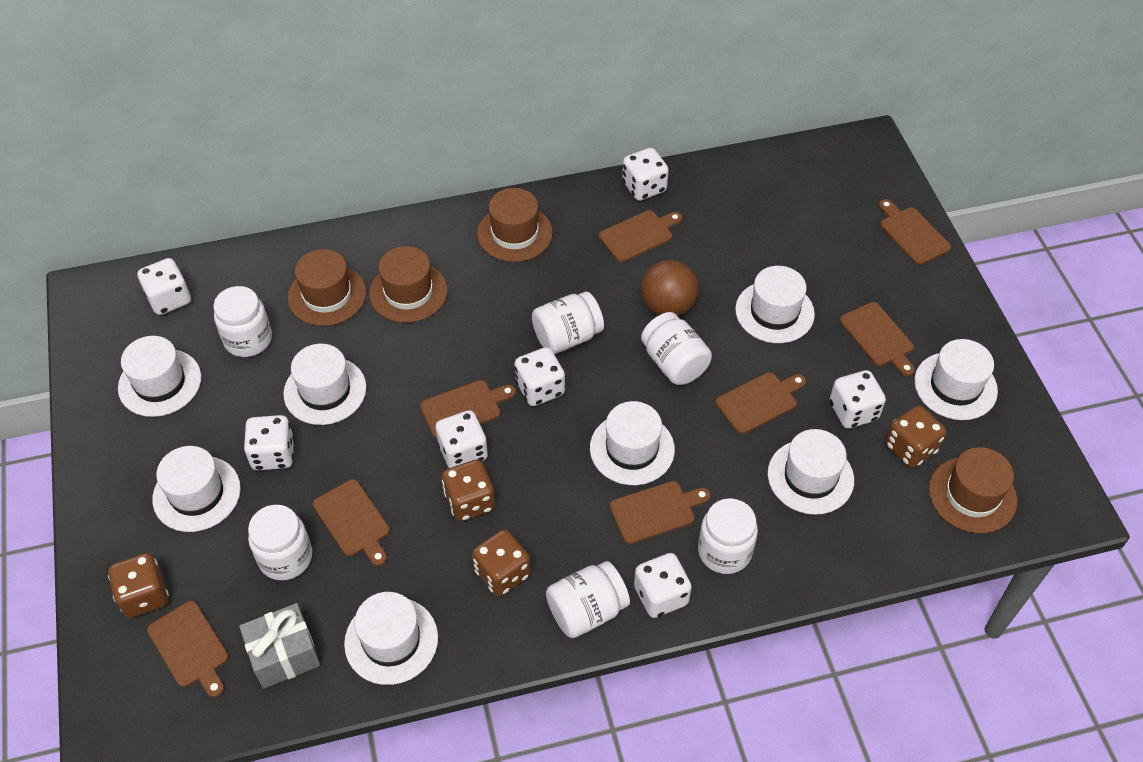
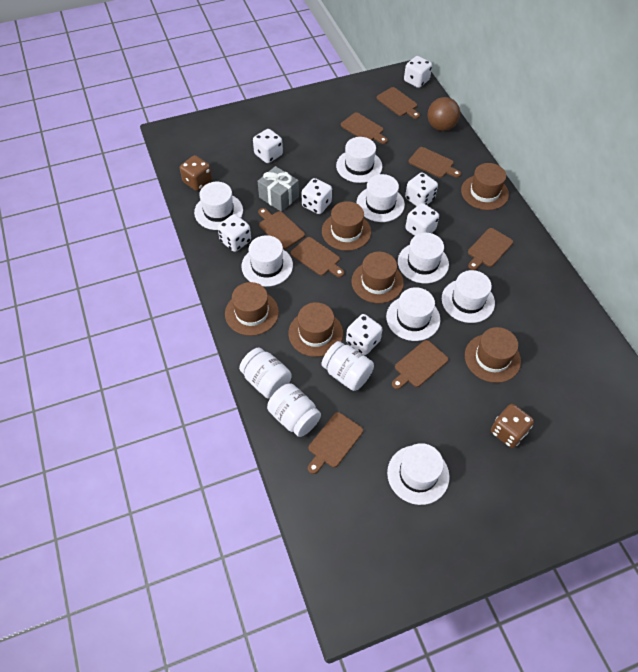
brown dice: 4 -> 2
brown hat: 4 -> 6
white jar: 6 -> 3

